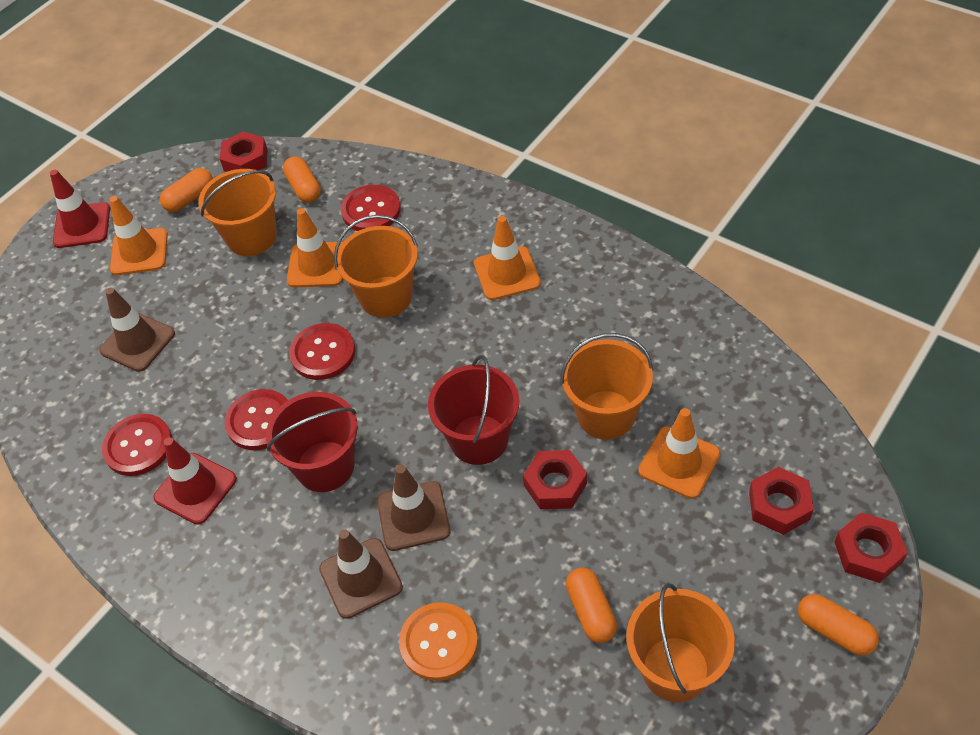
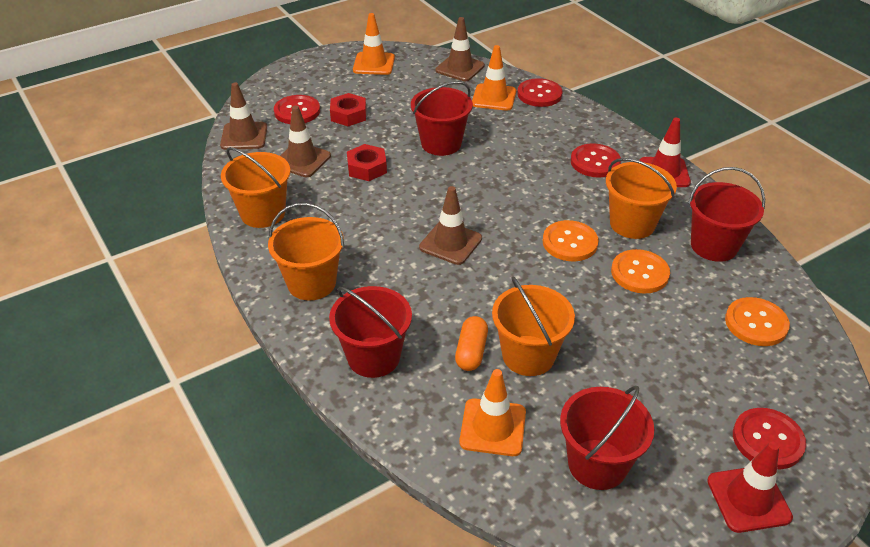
brown traffic cone: 3 -> 4
orange button: 1 -> 3
orange capsule: 4 -> 1
orange traffic cone: 4 -> 3
red bucket: 2 -> 4
red nut: 4 -> 2

